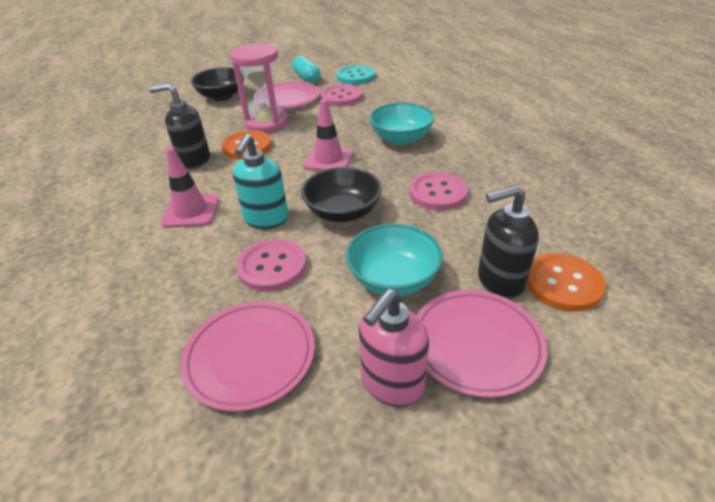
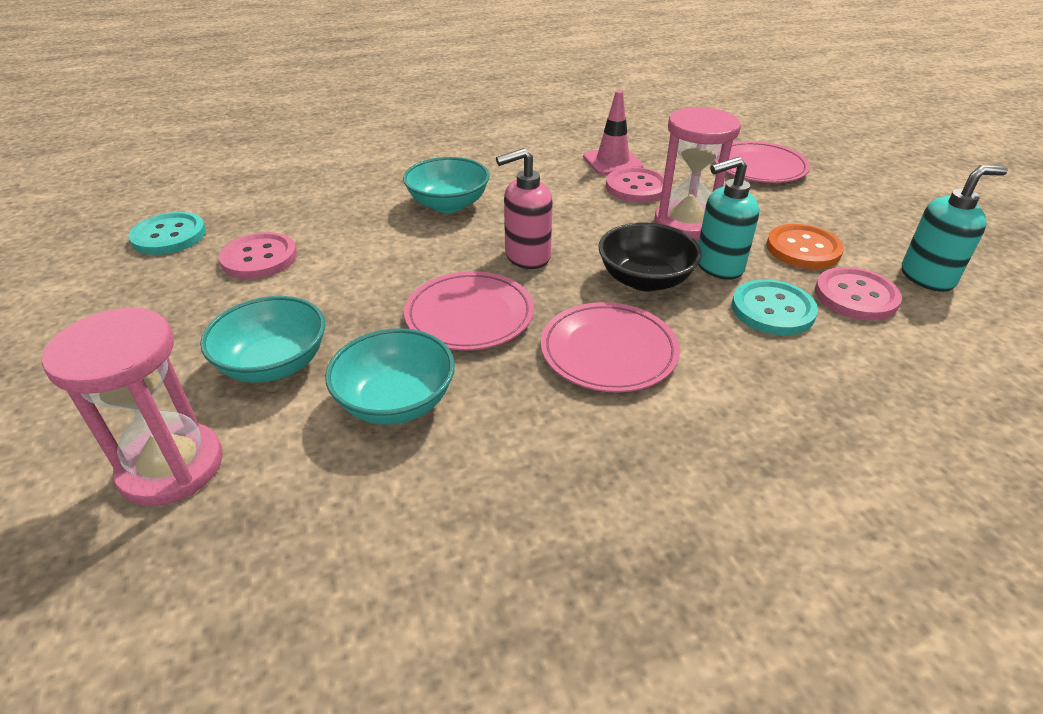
black bowl: 2 -> 1
black soap dispenser: 2 -> 0
orange button: 2 -> 1
pink hourglass: 1 -> 2
pink traffic cone: 2 -> 1
turquoise bowl: 2 -> 3
turquoise button: 1 -> 2
turquoise capsule: 1 -> 0
turquoise soap dispenser: 1 -> 2

